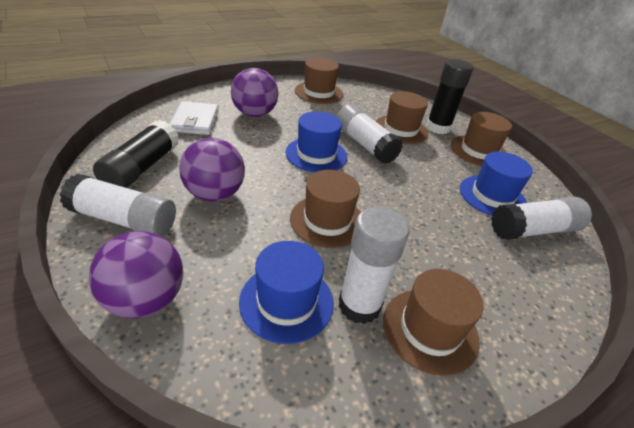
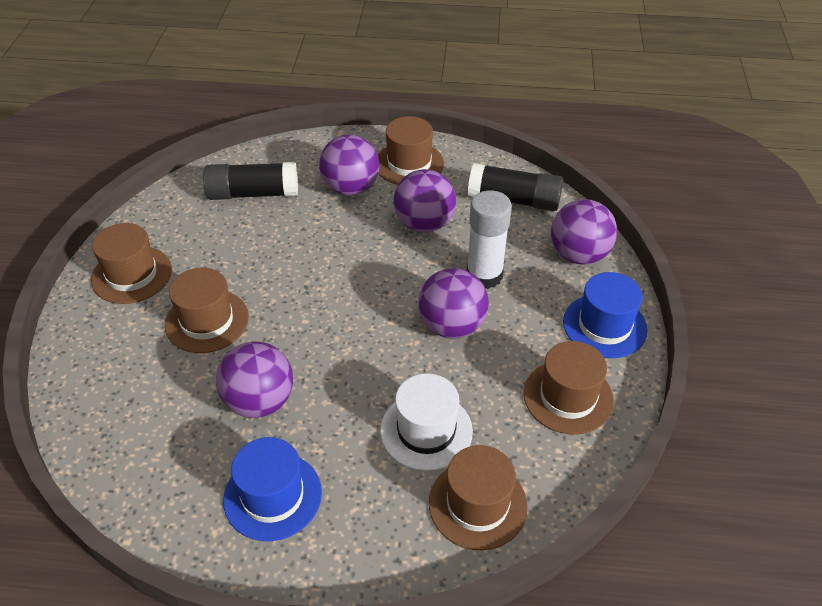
blue hat: 3 -> 2
purple ball: 3 -> 5
white glue stick: 4 -> 1
white hat: 0 -> 1
white wallet: 1 -> 0

